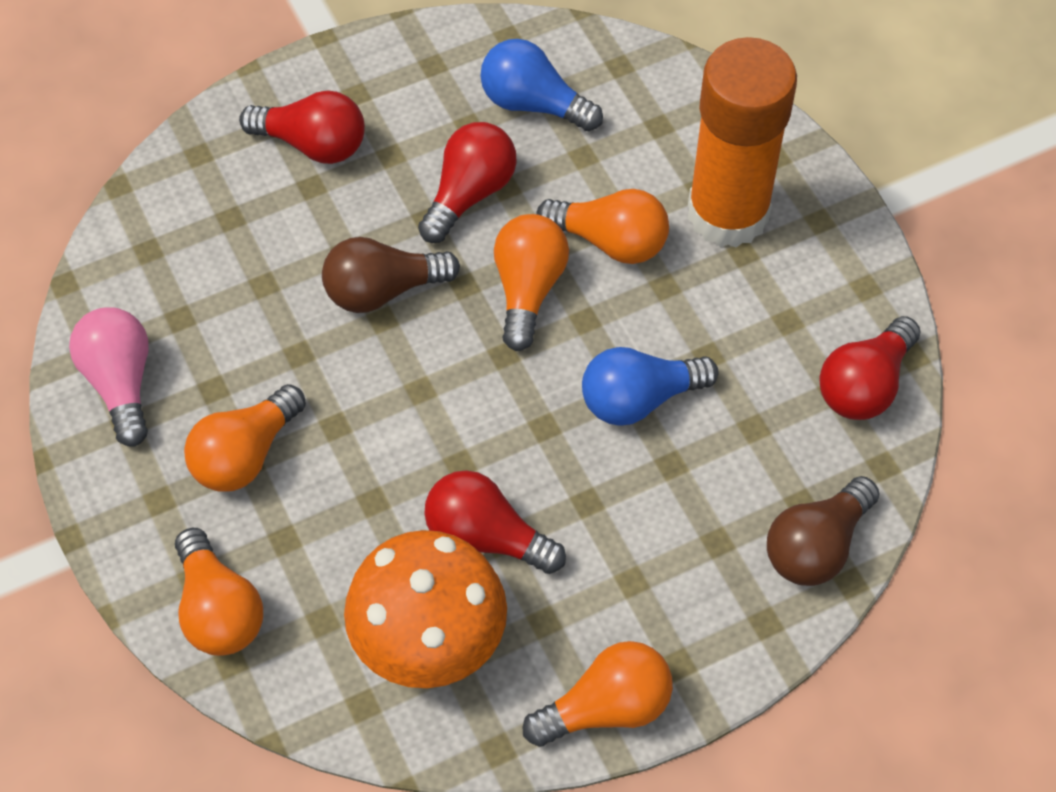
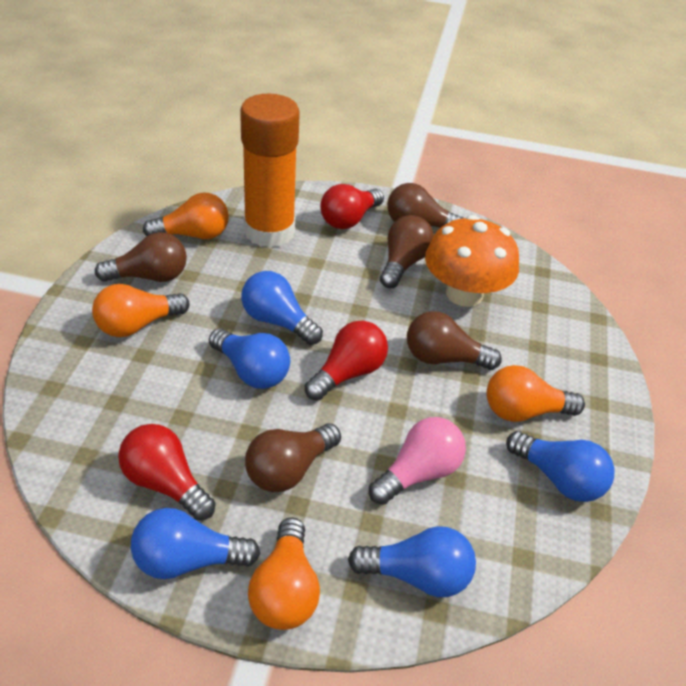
blue light bulb: 2 -> 5
brown light bulb: 2 -> 5
orange light bulb: 5 -> 4
red light bulb: 4 -> 3

